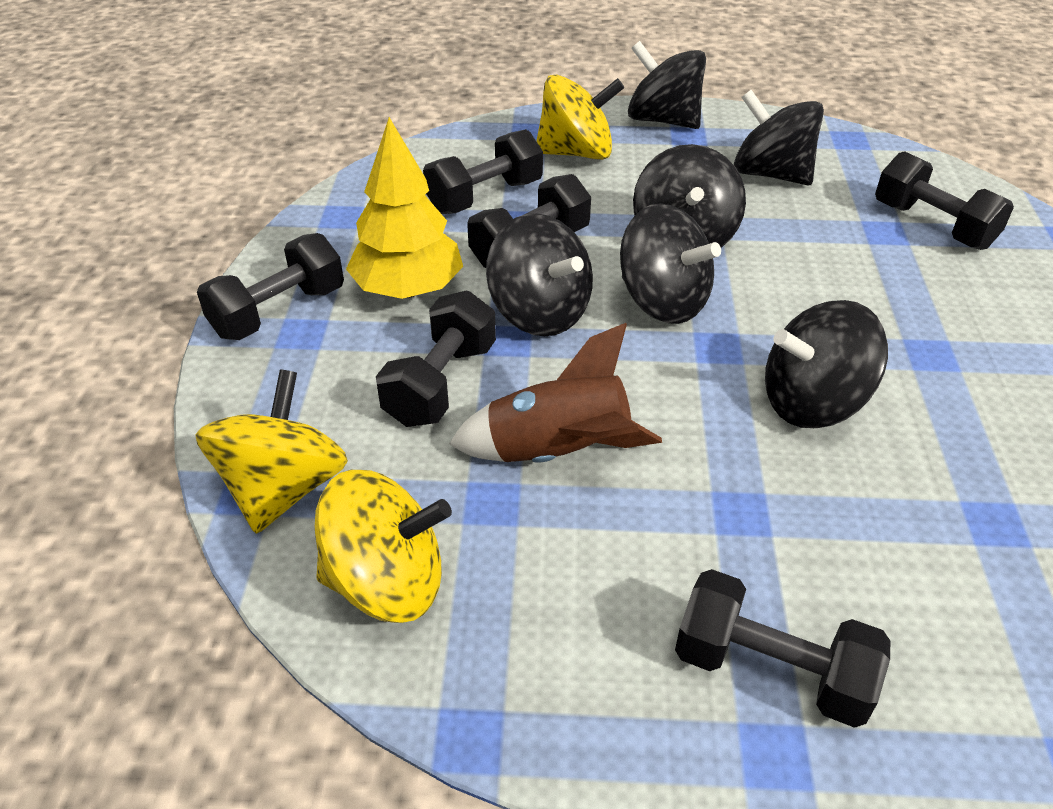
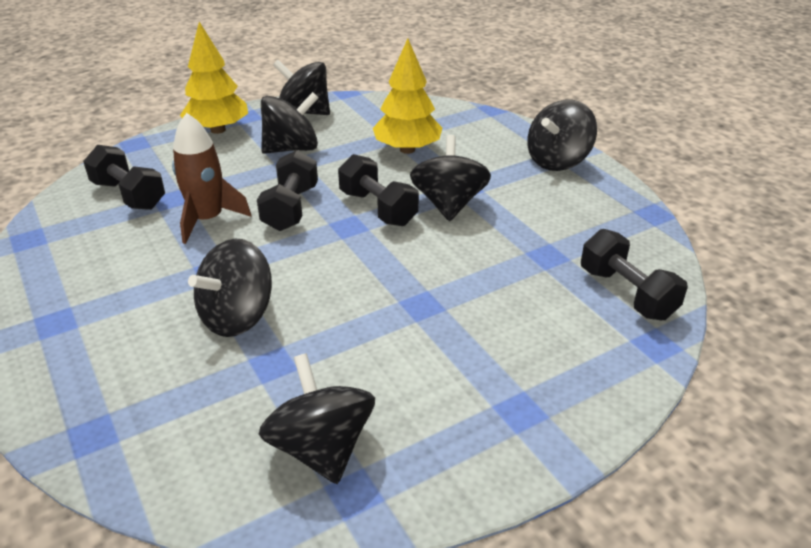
black dumbbell: 6 -> 4
yellow spinning top: 3 -> 0
yellow tree: 1 -> 2

